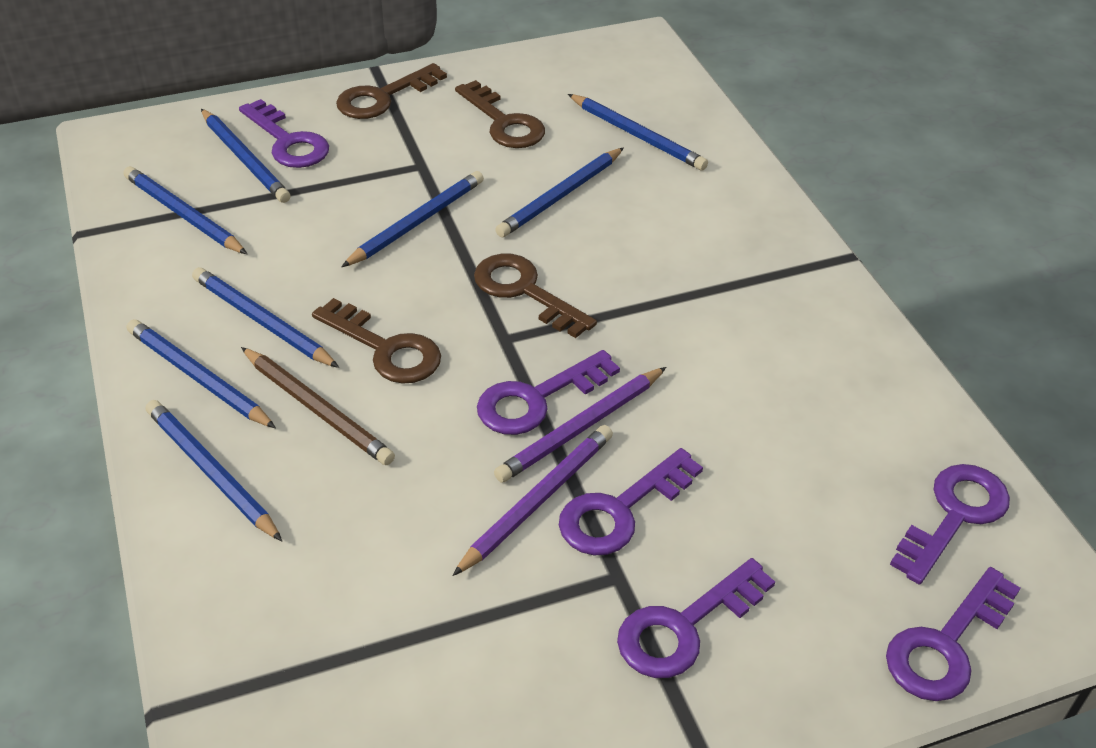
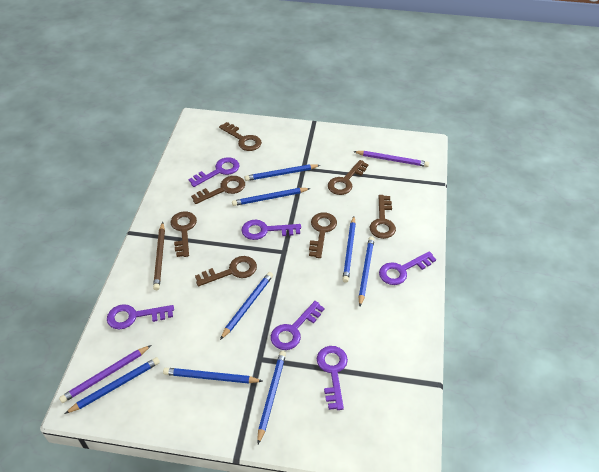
brown key: 4 -> 7

